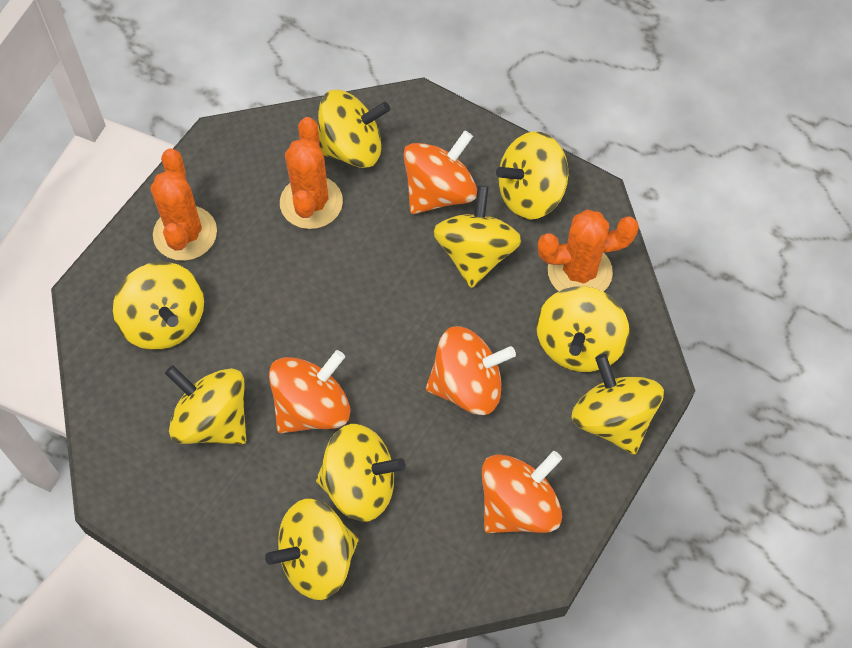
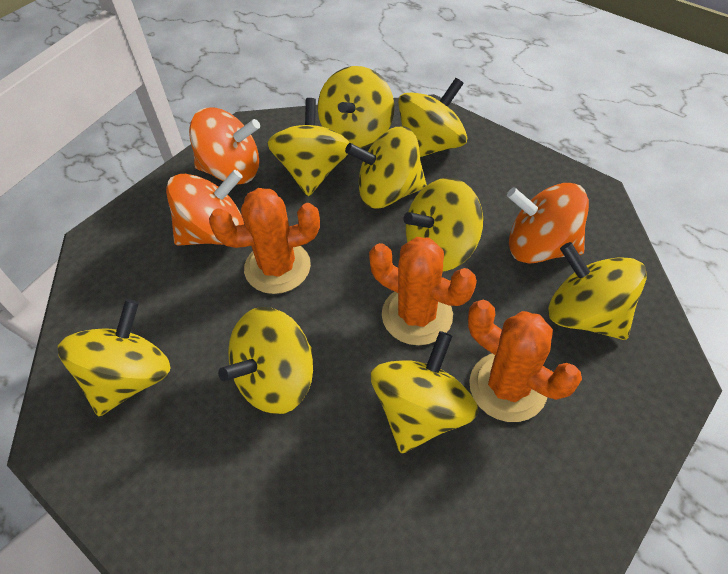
orange spinning top: 4 -> 3

